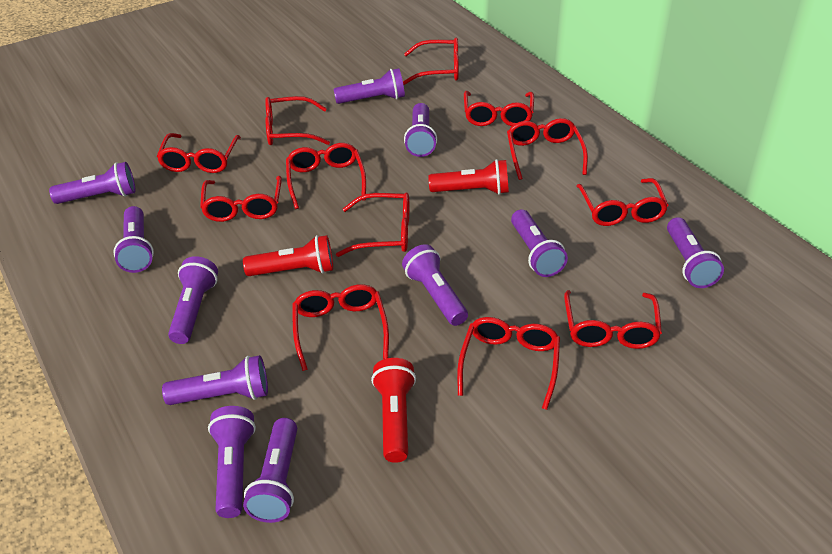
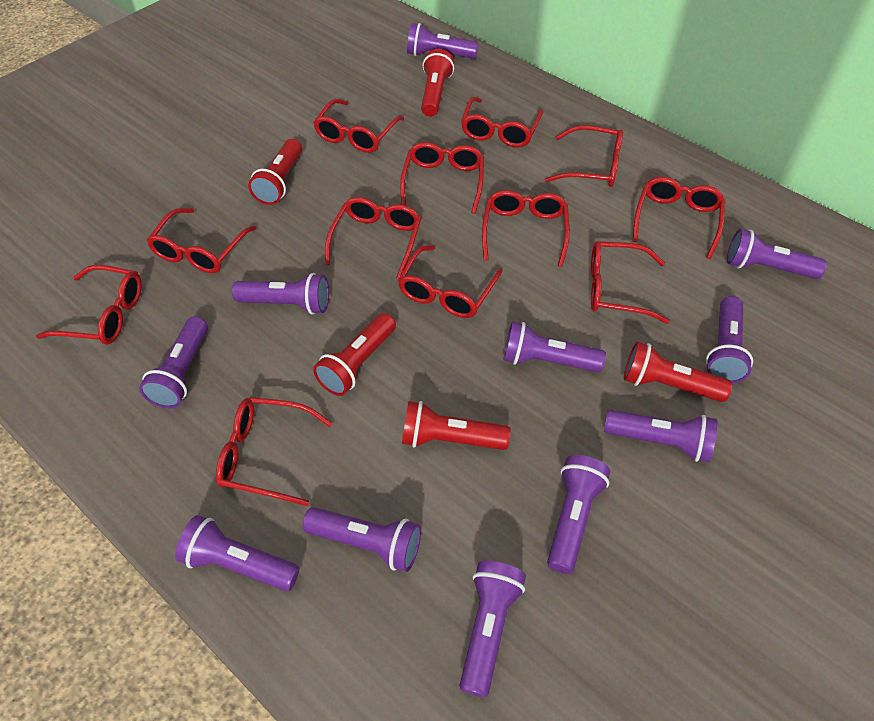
red flashlight: 3 -> 5

